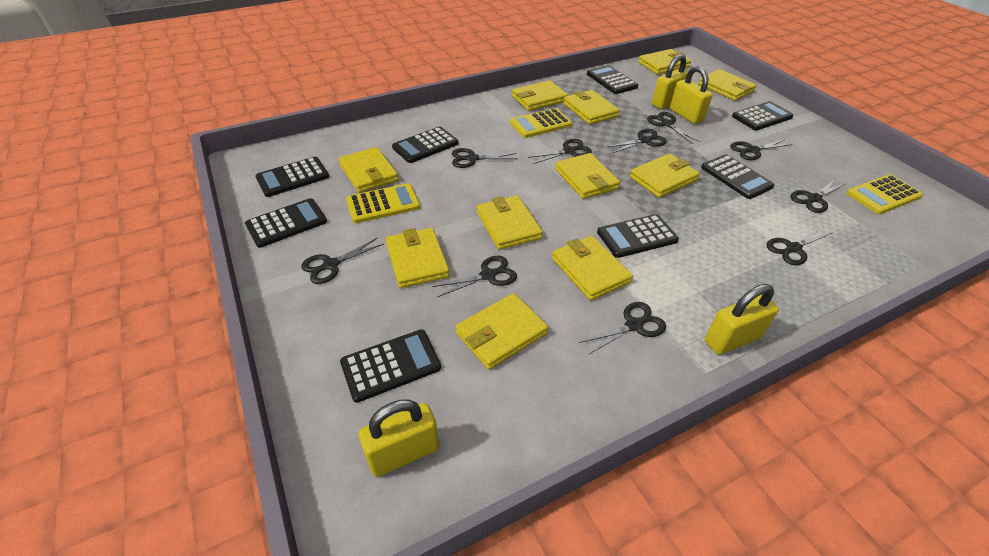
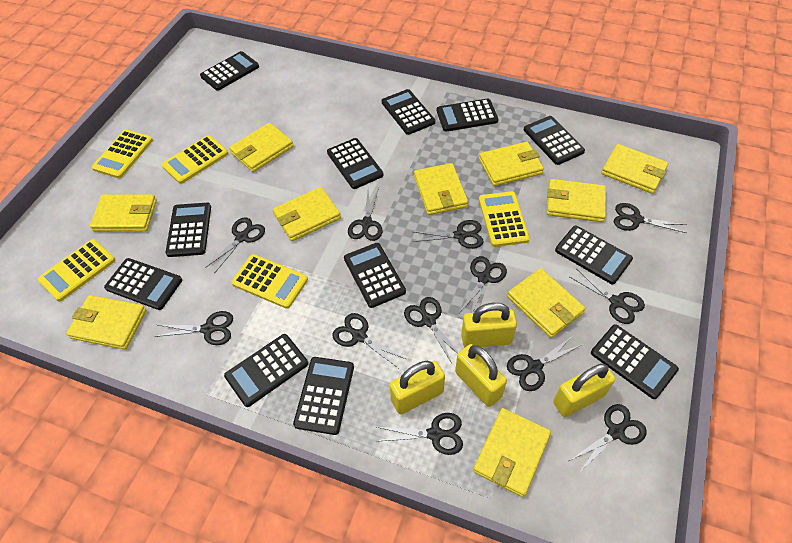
black calculator: 8 -> 12
black scissors: 10 -> 12
yellow calculator: 3 -> 5
yellow wallet: 11 -> 10

